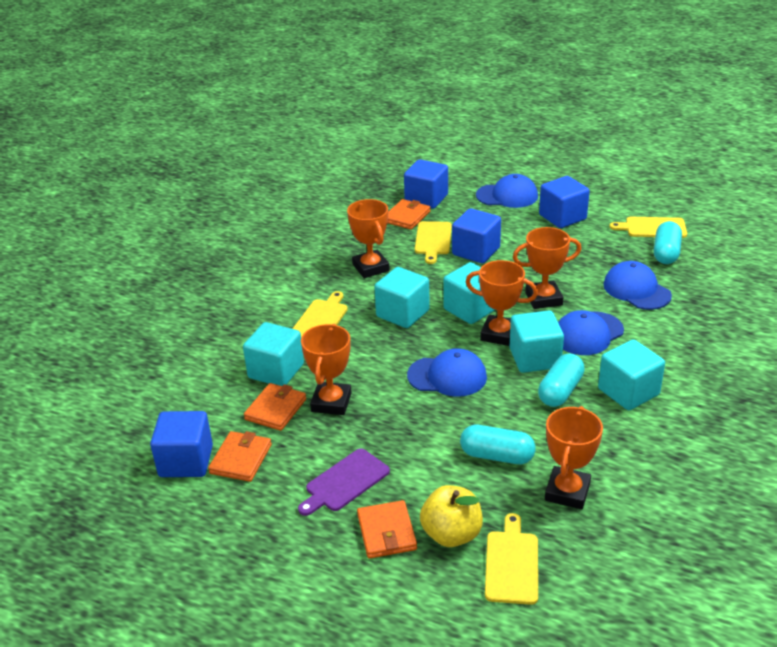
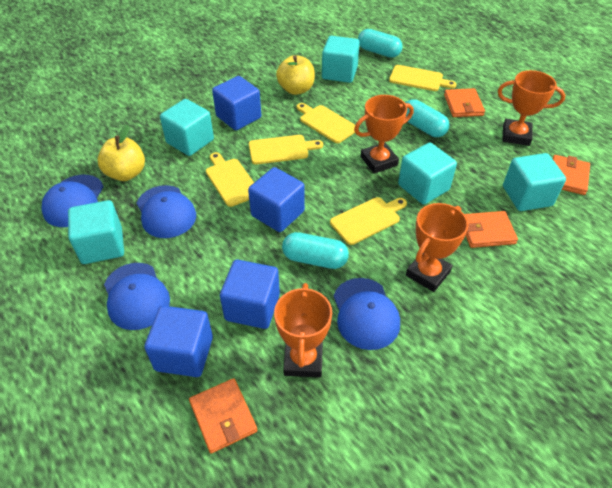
orange trophy: 5 -> 4
purple cutting board: 1 -> 0
yellow apple: 1 -> 2
yellow cutting board: 4 -> 5

